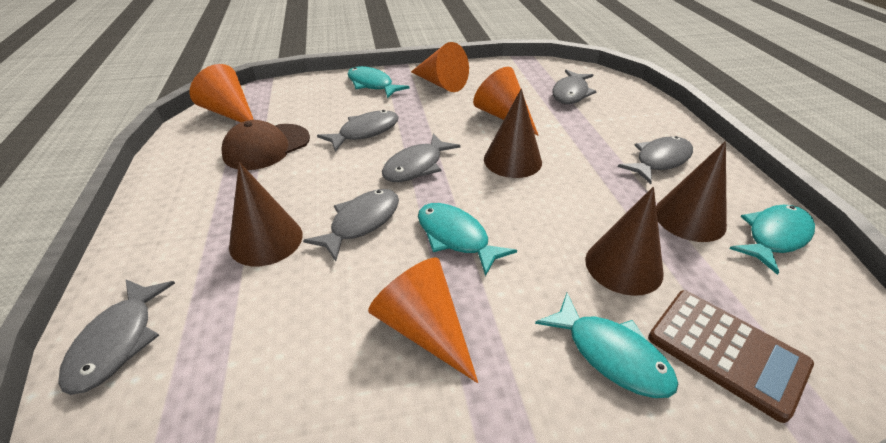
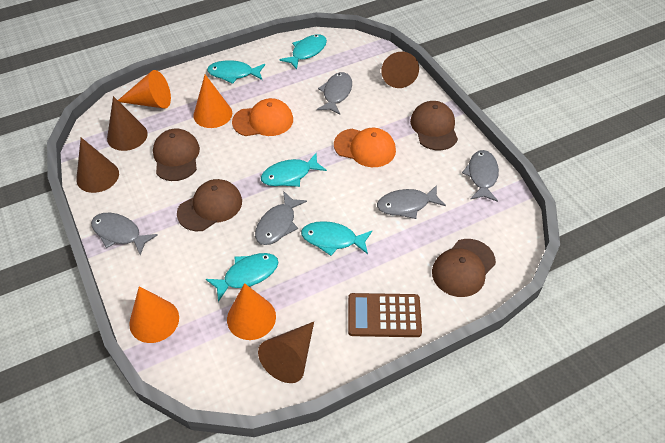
brown cap: 1 -> 4
grey fish: 6 -> 5
orange cap: 0 -> 2
turquoise fish: 4 -> 5

